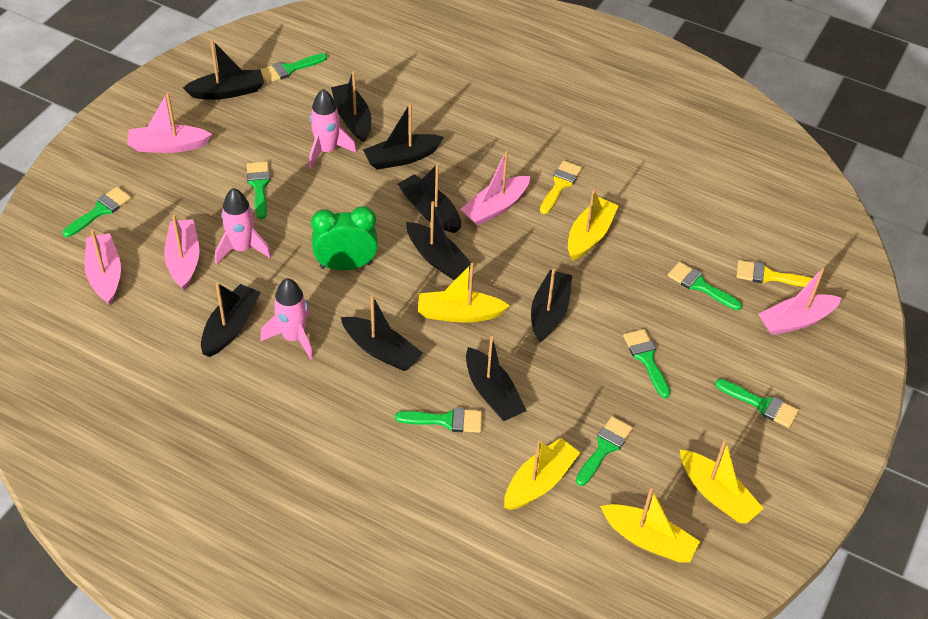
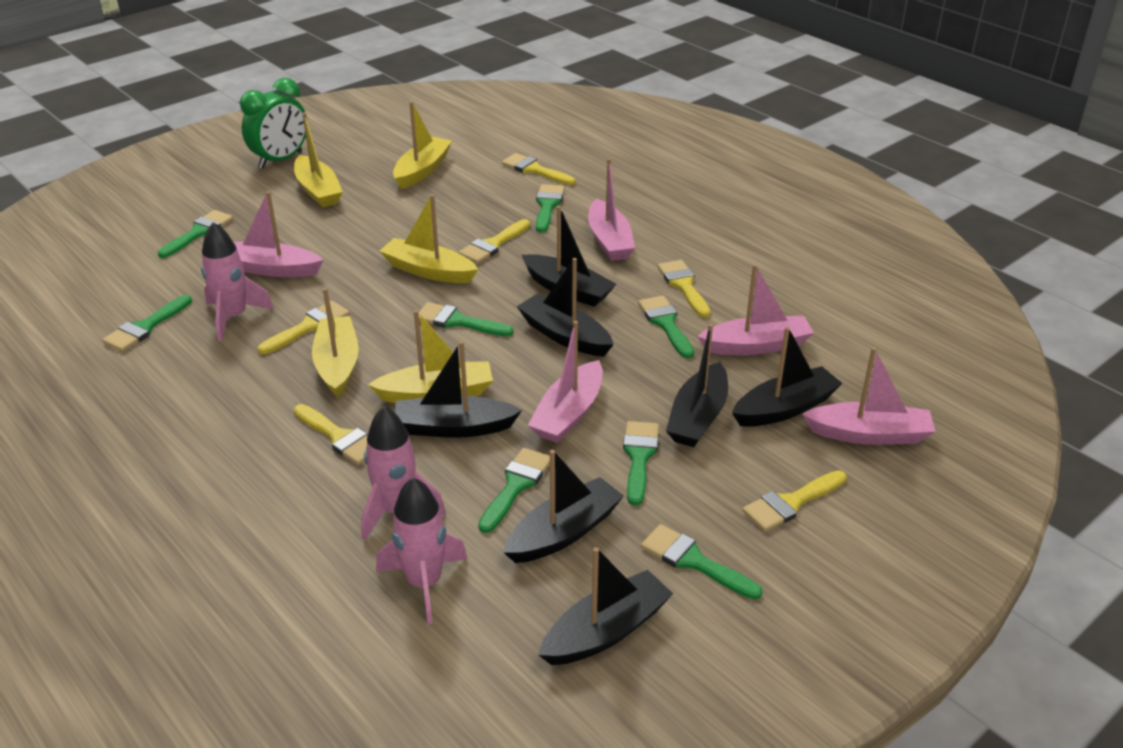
black boat: 9 -> 7
yellow brush: 2 -> 6

